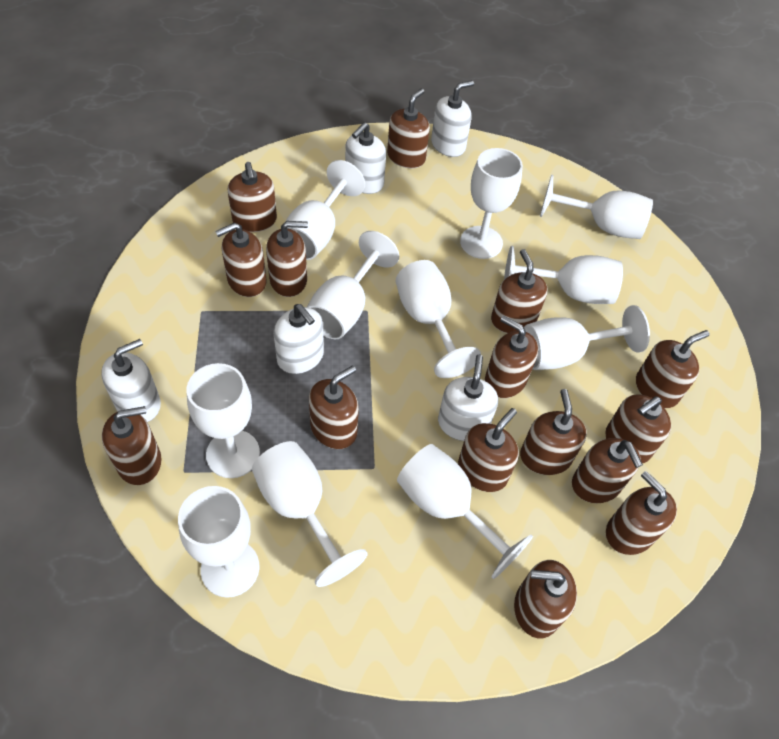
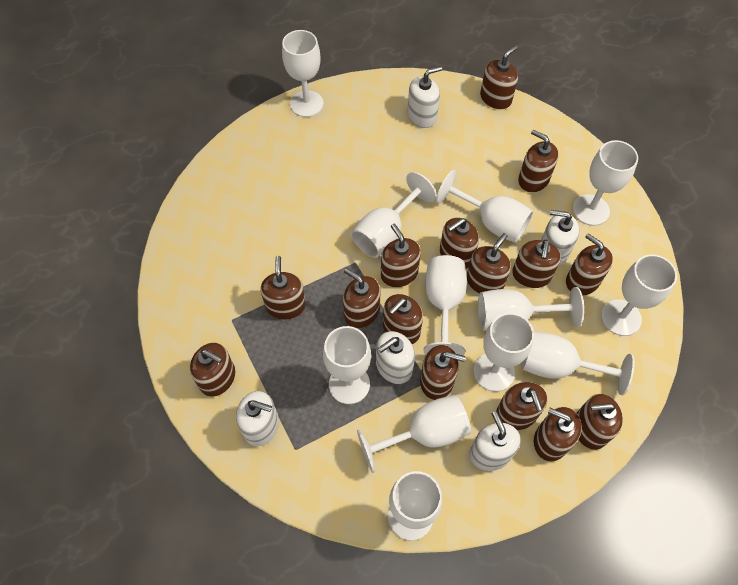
white goblet: 11 -> 12

